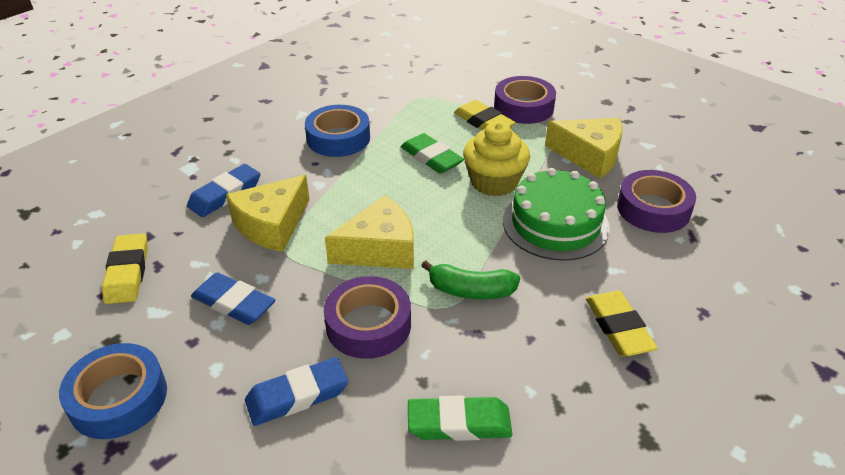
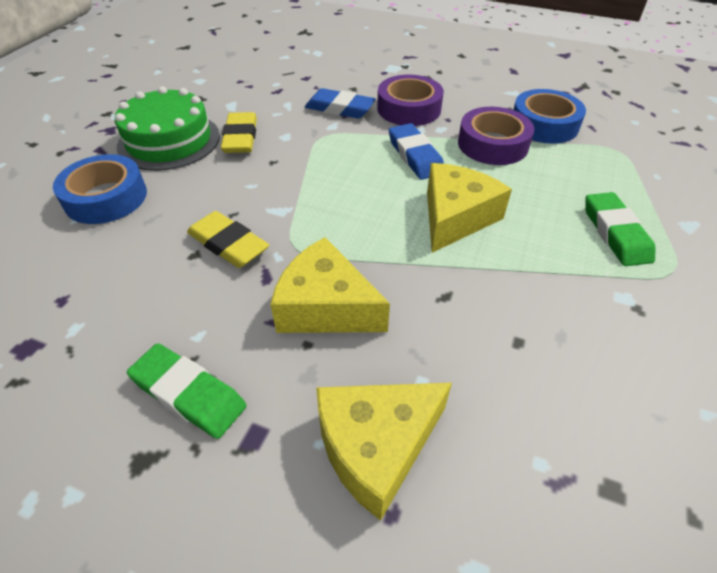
blue eraser: 3 -> 2
green banana: 1 -> 0
purple tape: 3 -> 2
yellow cupcake: 1 -> 0
yellow eraser: 3 -> 2

